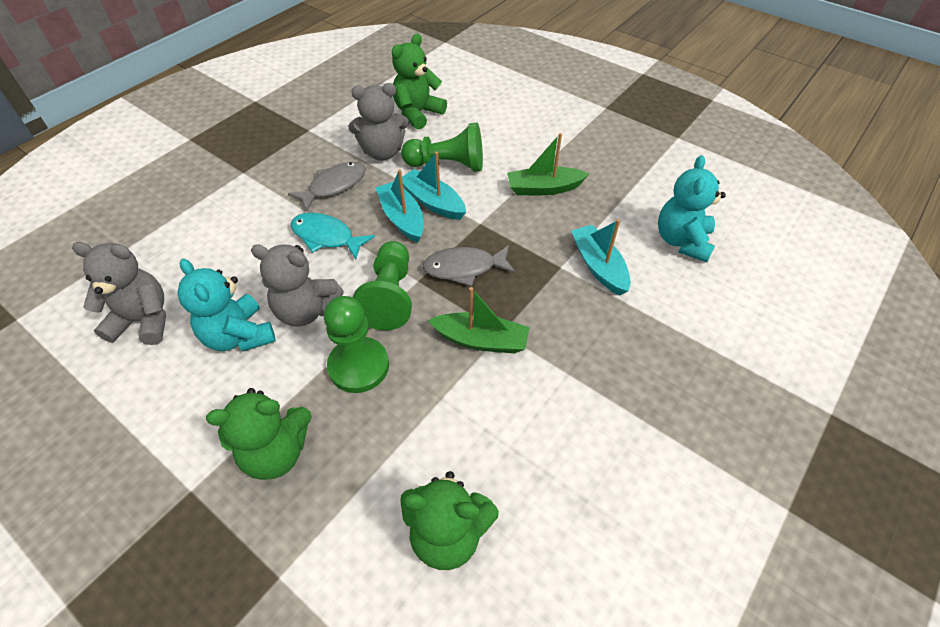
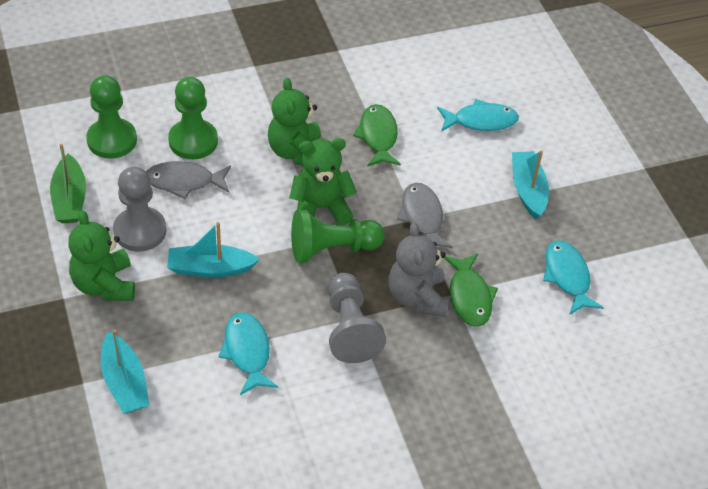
green boat: 2 -> 1
green fish: 0 -> 2
grey pawn: 0 -> 2
grey teddy bear: 3 -> 1
turquoise fish: 1 -> 3
turquoise teddy bear: 2 -> 0

